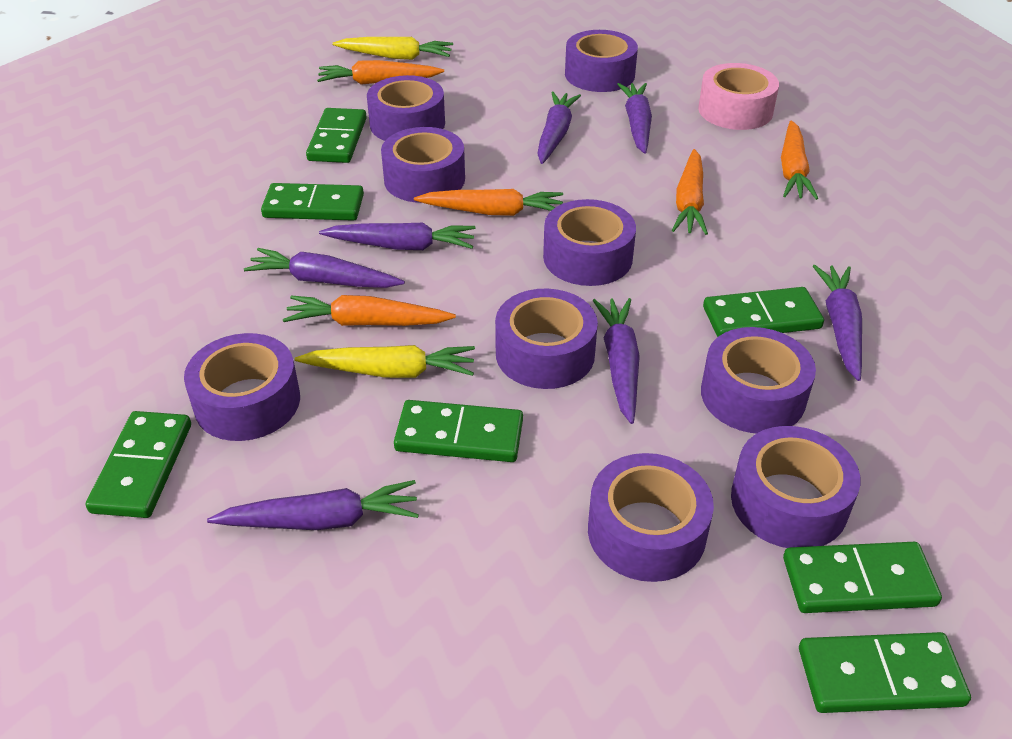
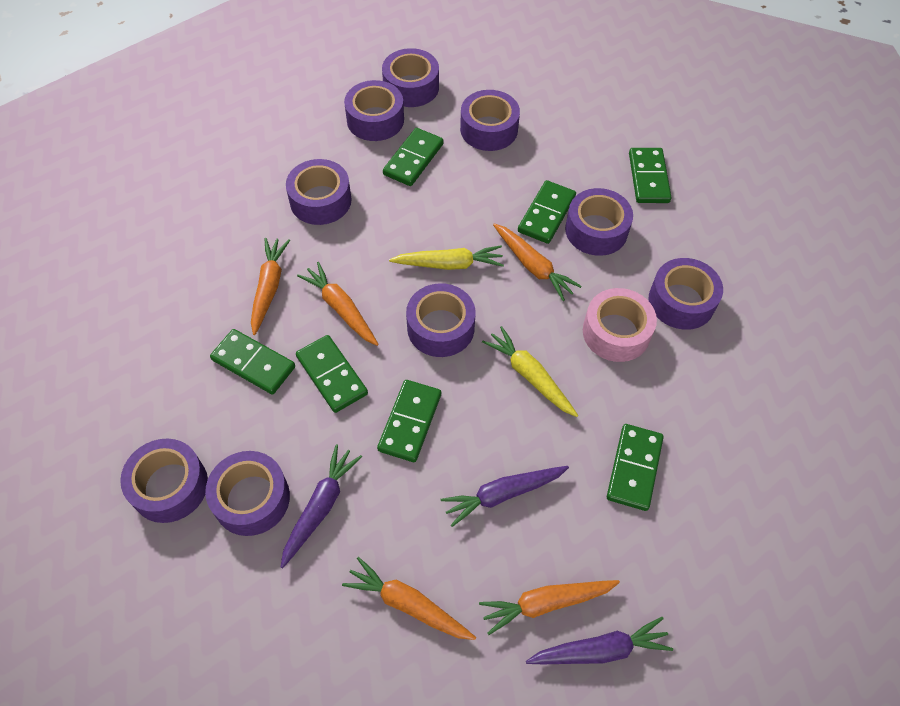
purple carrot: 7 -> 3

